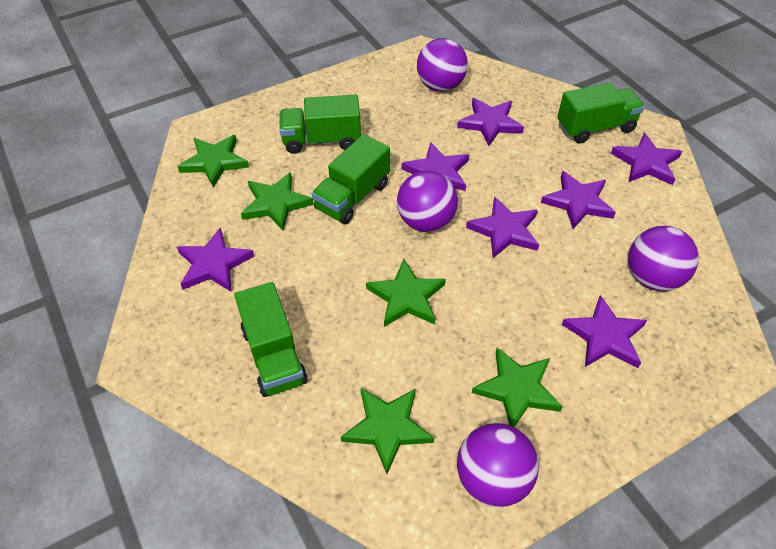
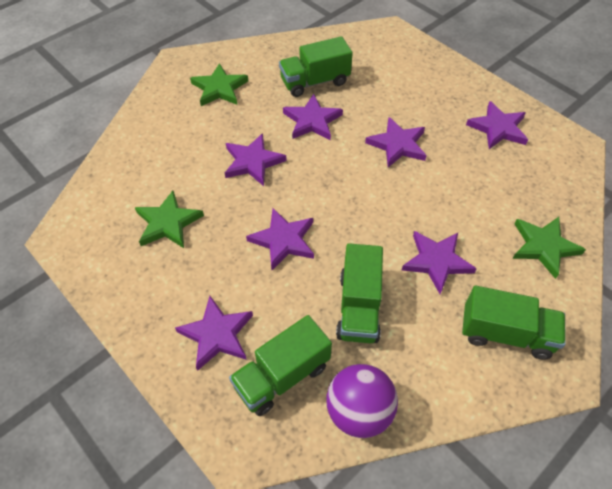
green star: 5 -> 3
purple ball: 4 -> 1

